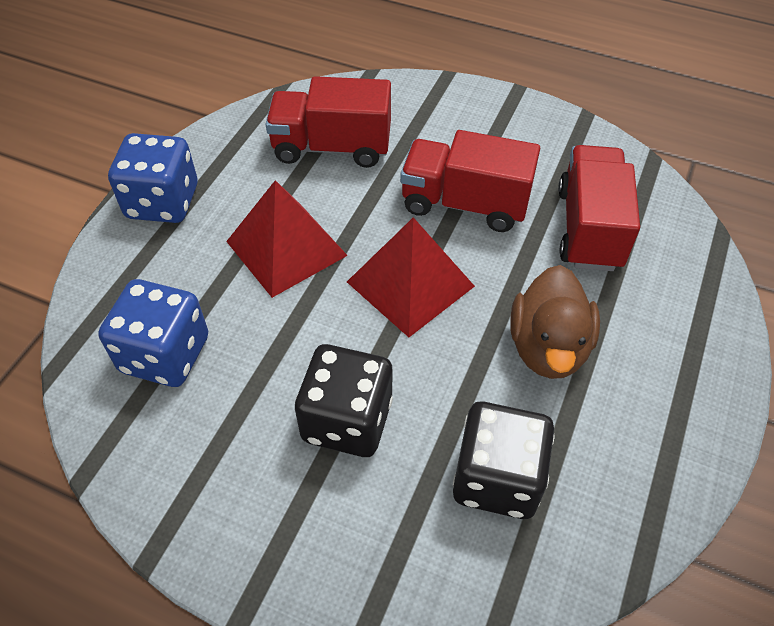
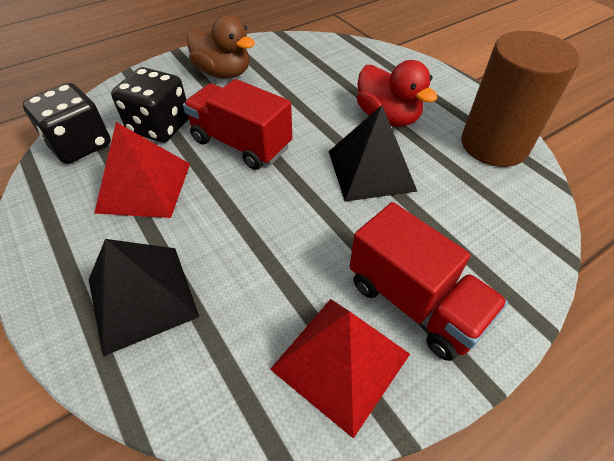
black pyramid: 0 -> 2
blue dice: 2 -> 0
brown cylinder: 0 -> 1
red duck: 0 -> 1
red truck: 3 -> 2

